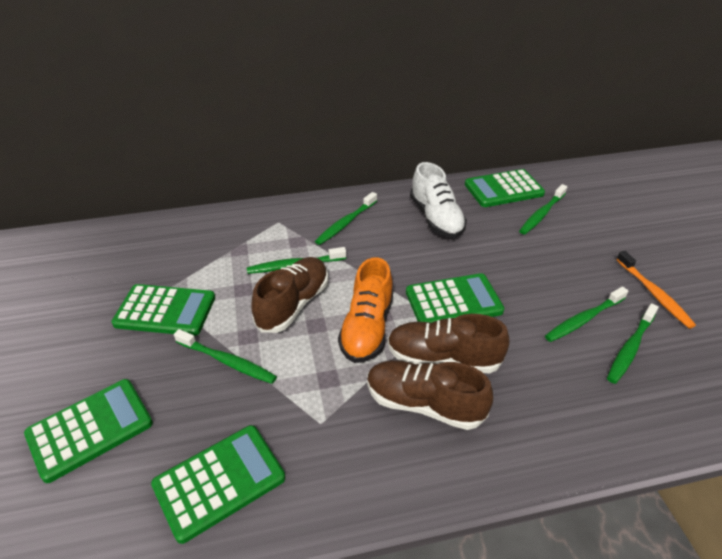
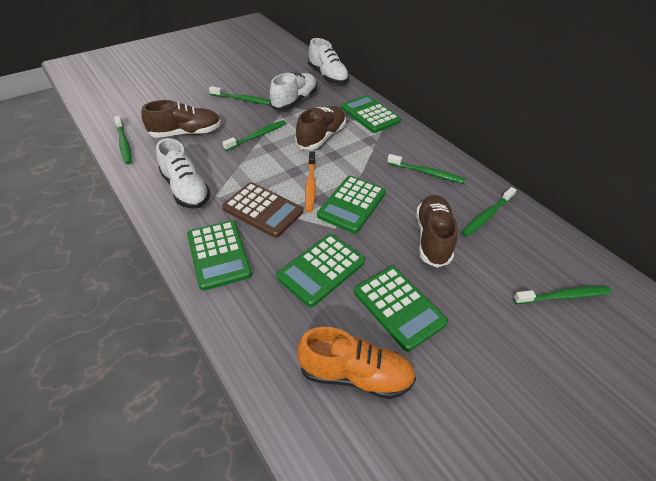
brown calculator: 0 -> 1
white shoe: 1 -> 3

